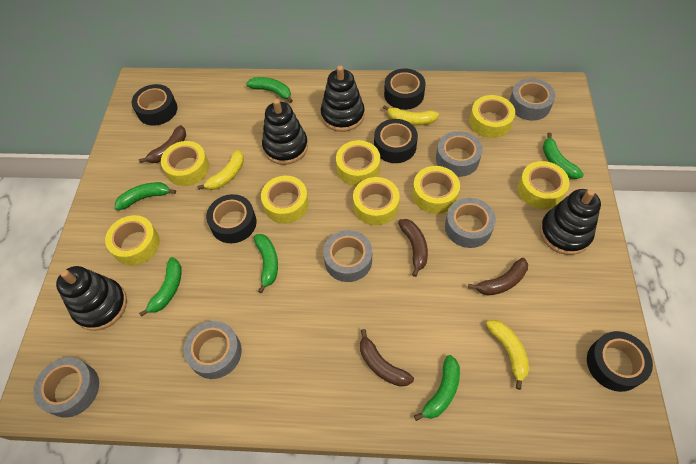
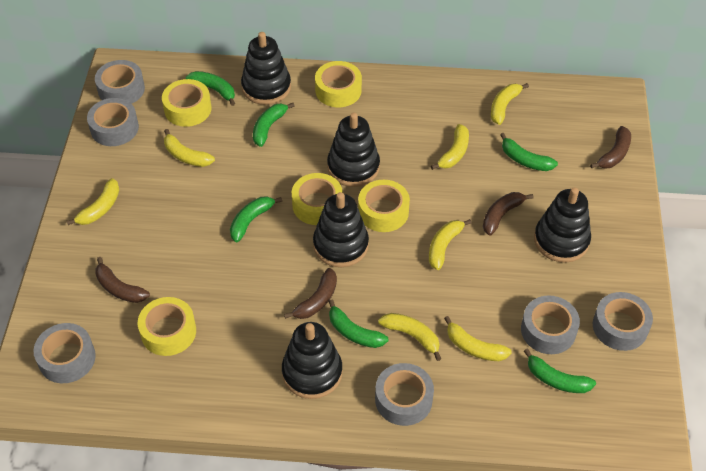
black stacking toy: 4 -> 5
black tape: 5 -> 0
yellow banana: 3 -> 7
yellow tape: 8 -> 5

